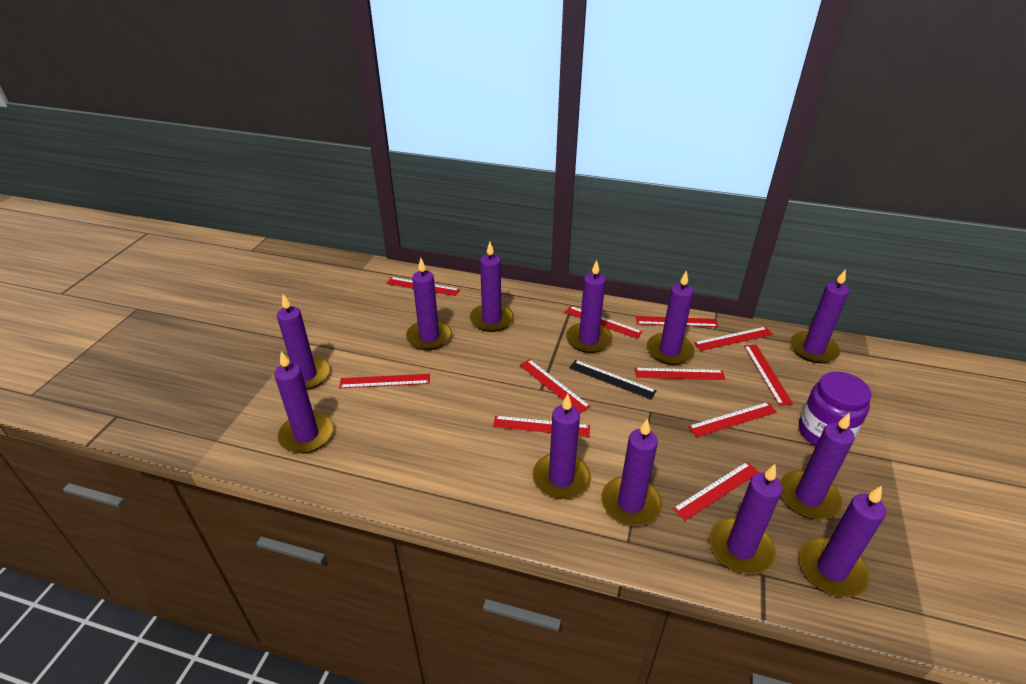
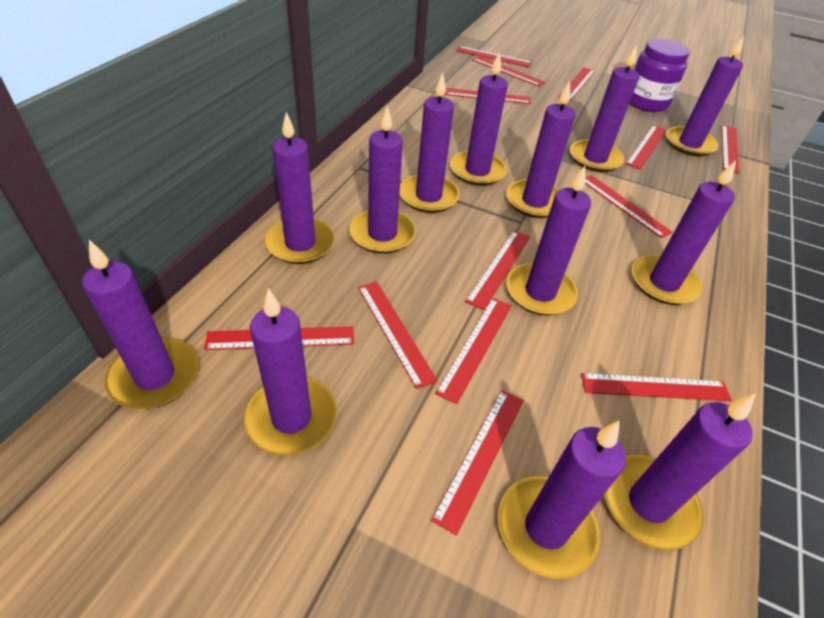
black ruler: 1 -> 0
purple candle: 12 -> 13
red ruler: 11 -> 13

